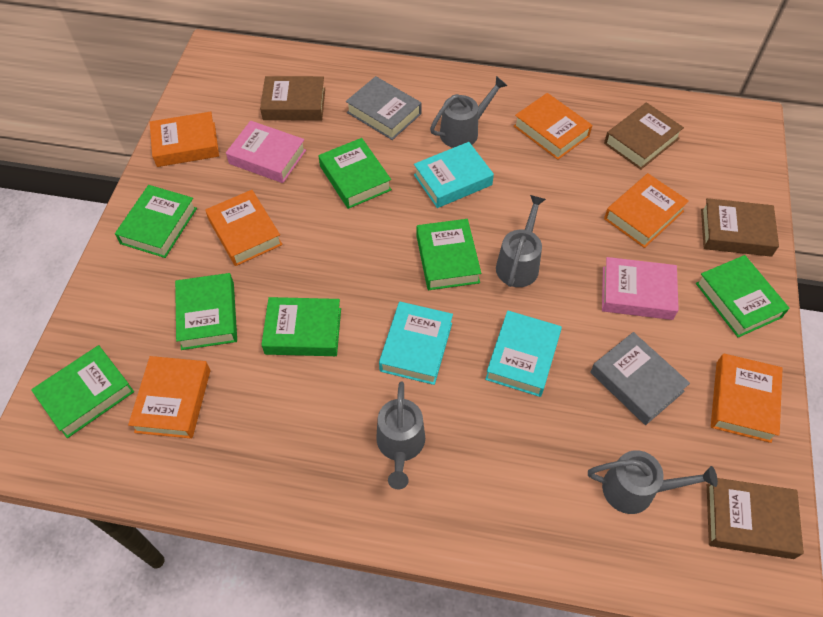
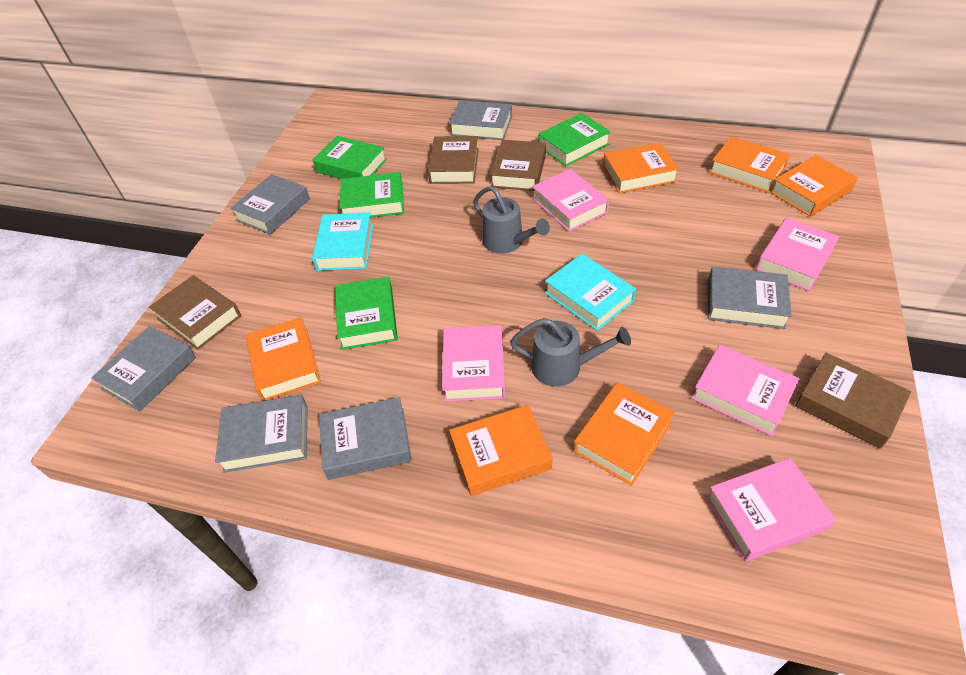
green book: 7 -> 4
grey book: 2 -> 6
grey watering can: 4 -> 2
pink book: 2 -> 5
turquoise book: 3 -> 2

